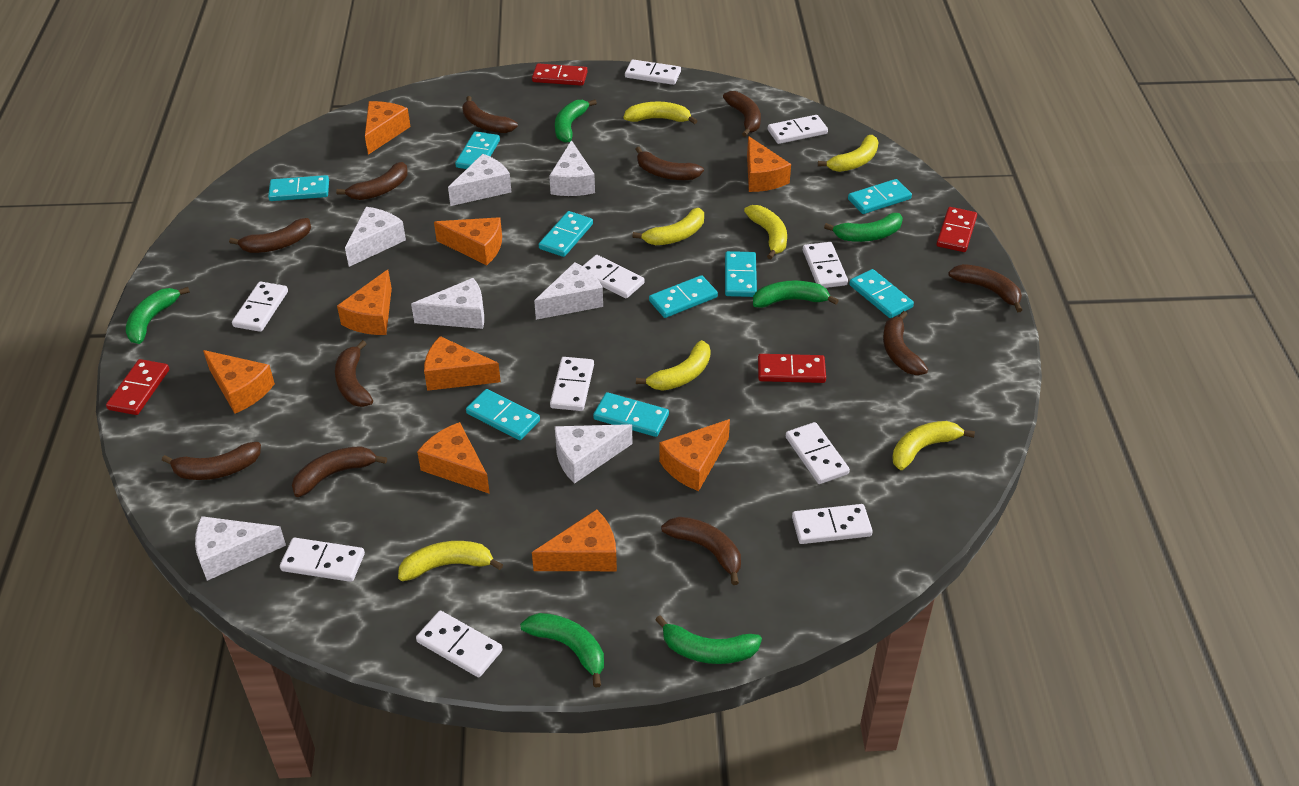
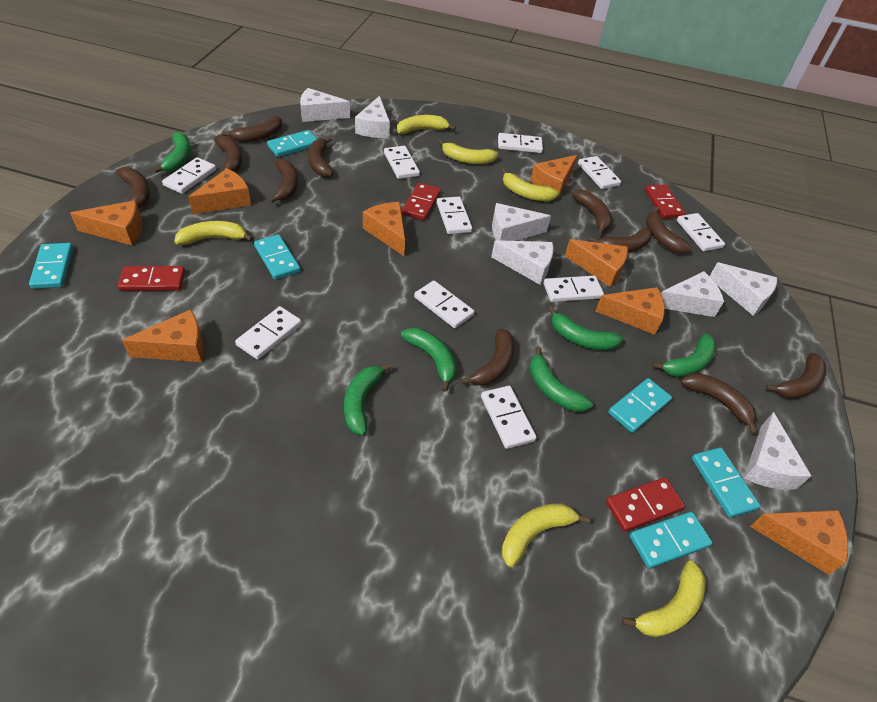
orange cheese: 9 -> 8
turquoise domino: 9 -> 6
yellow banana: 7 -> 6

